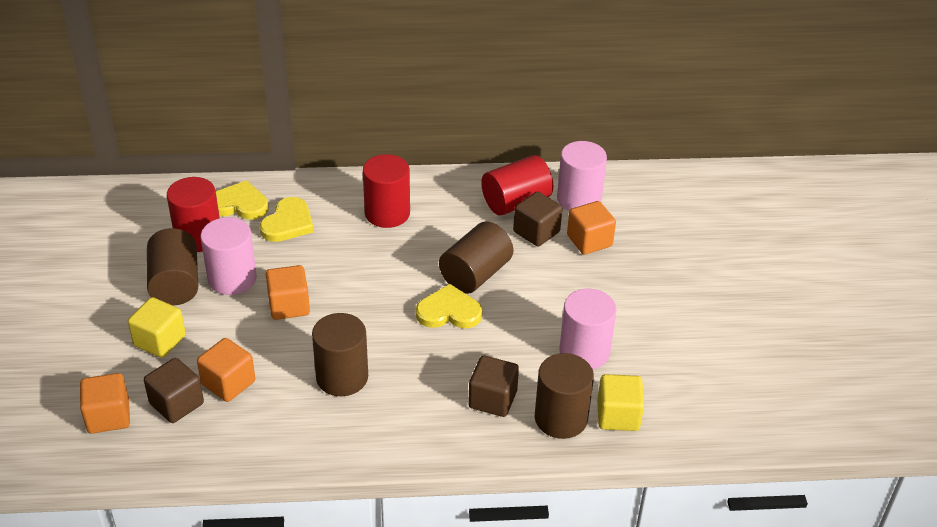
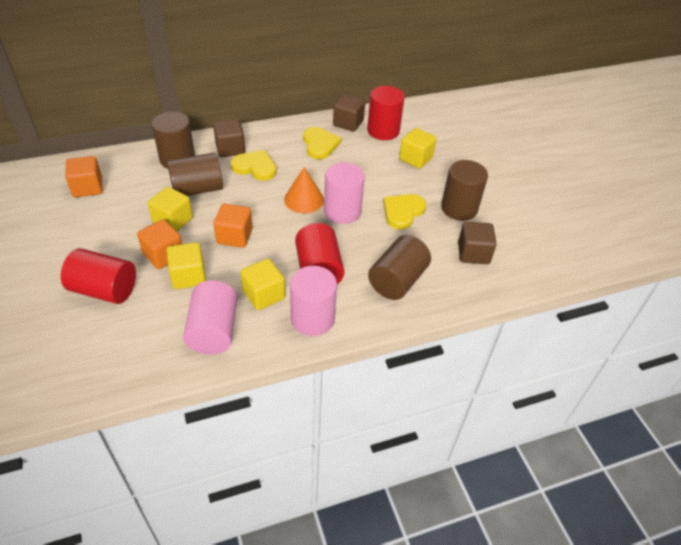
orange cone: 0 -> 1
orange cube: 4 -> 3
yellow cube: 2 -> 4

